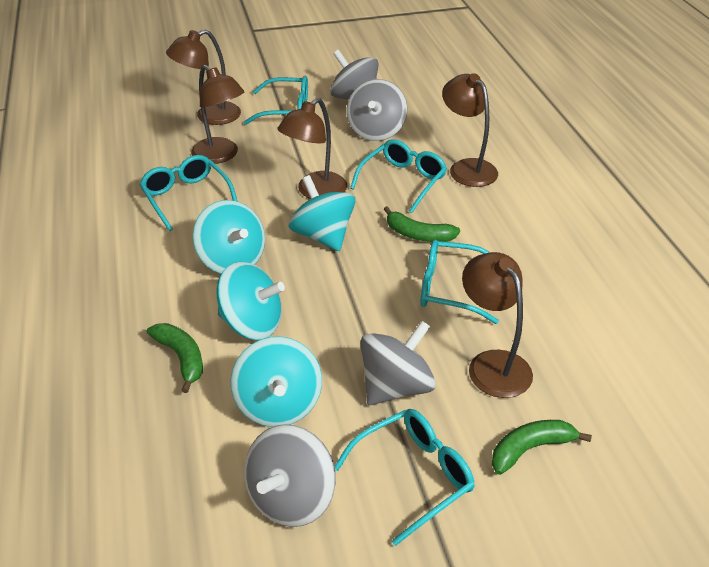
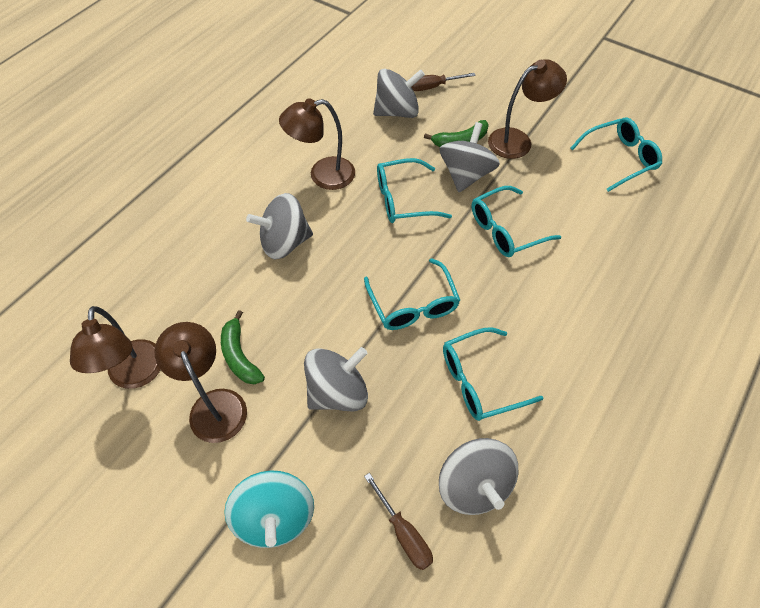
brown lamp: 5 -> 4
brown screwdriver: 0 -> 2
green banana: 3 -> 2
grey spinning top: 4 -> 5
turquoise spinning top: 4 -> 1

